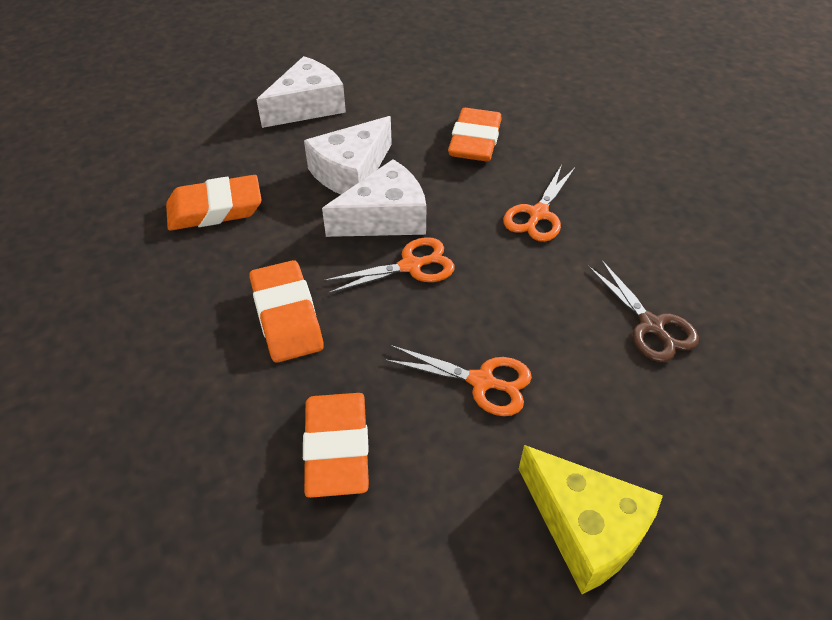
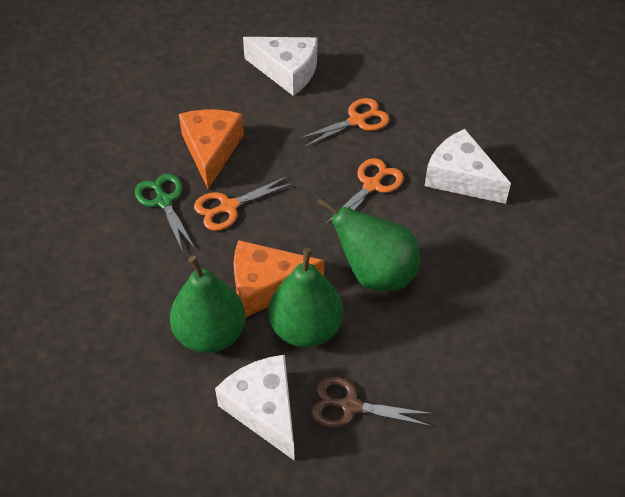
green pear: 0 -> 3
green scissors: 0 -> 1
orange cheese: 0 -> 2
orange eraser: 4 -> 0
yellow cheese: 1 -> 0

